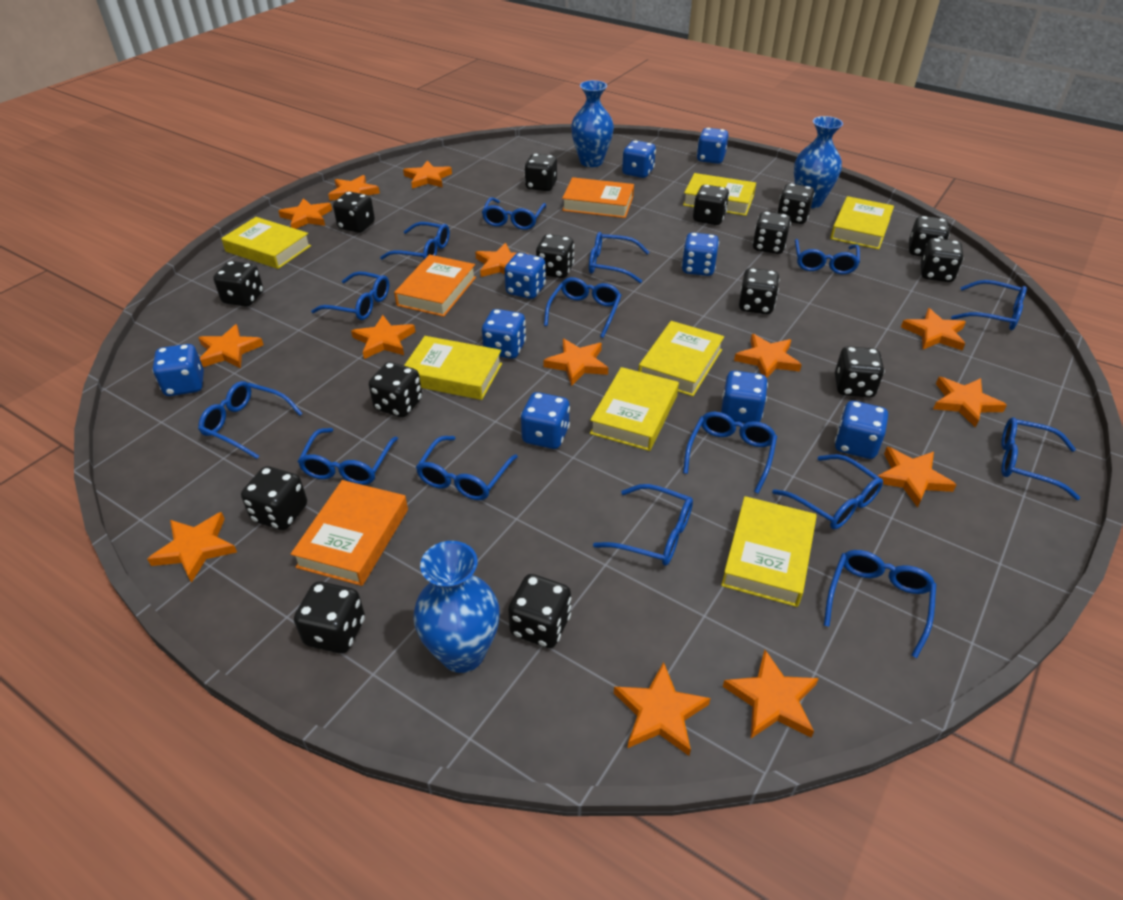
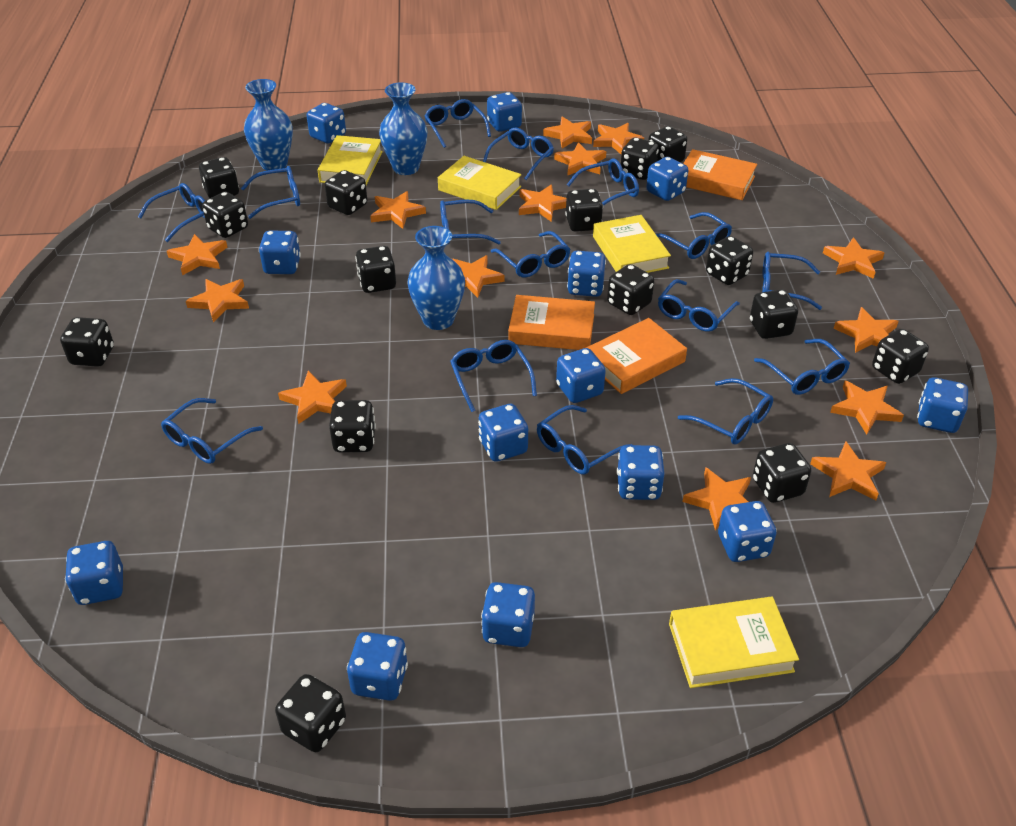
blue dice: 9 -> 13
yellow book: 7 -> 4

